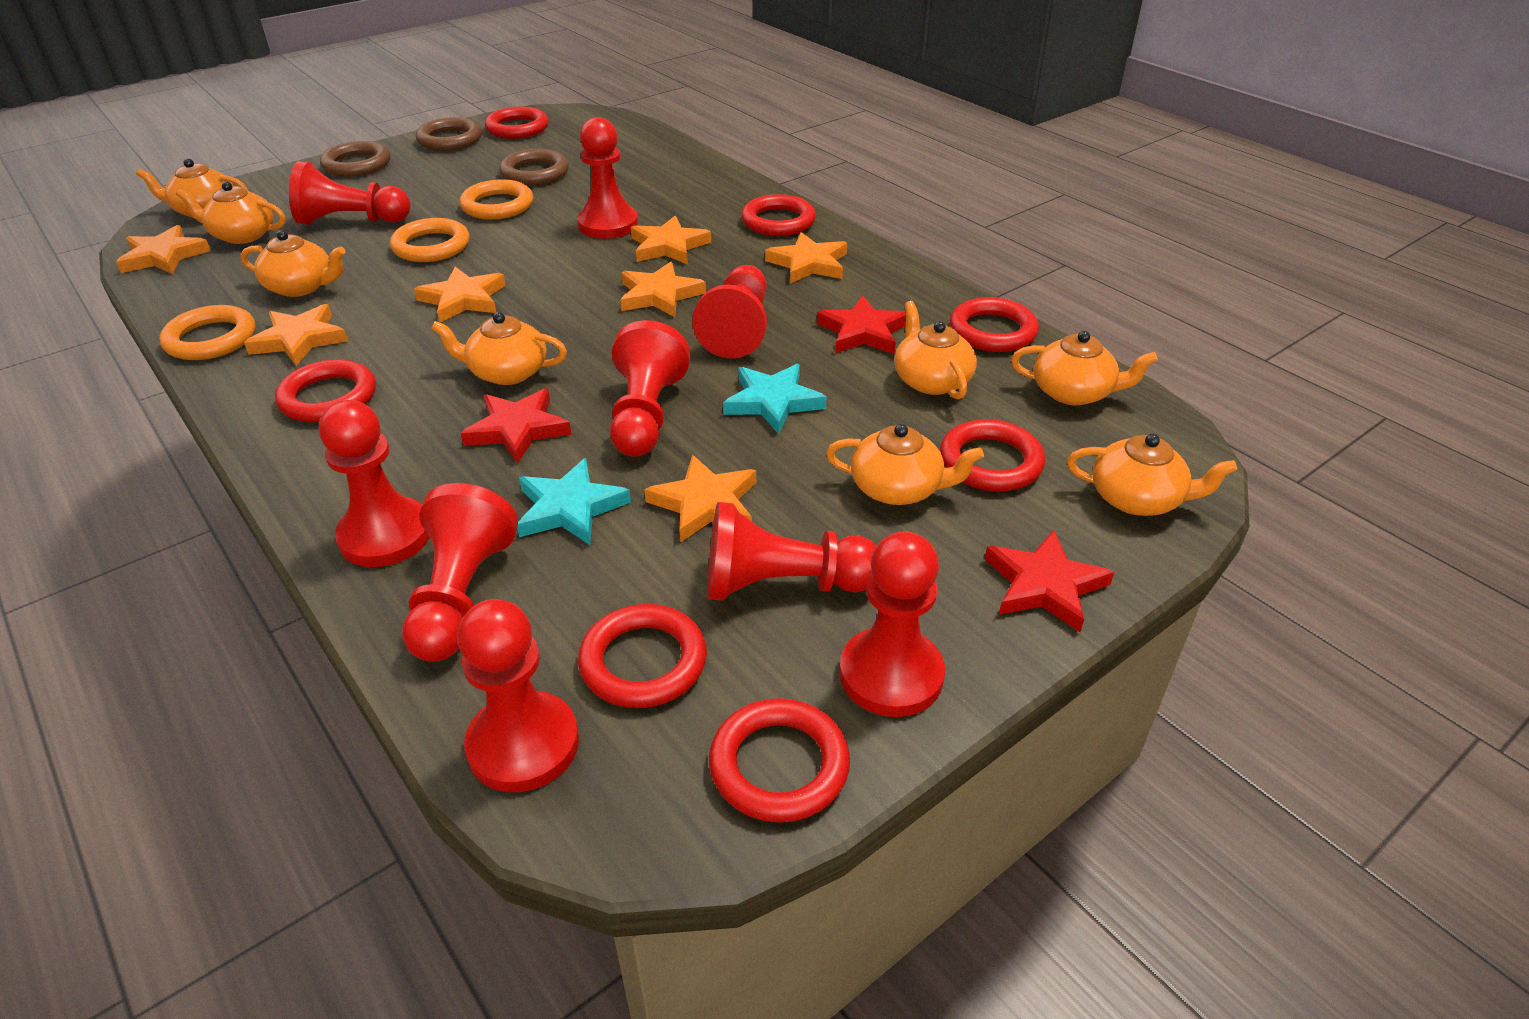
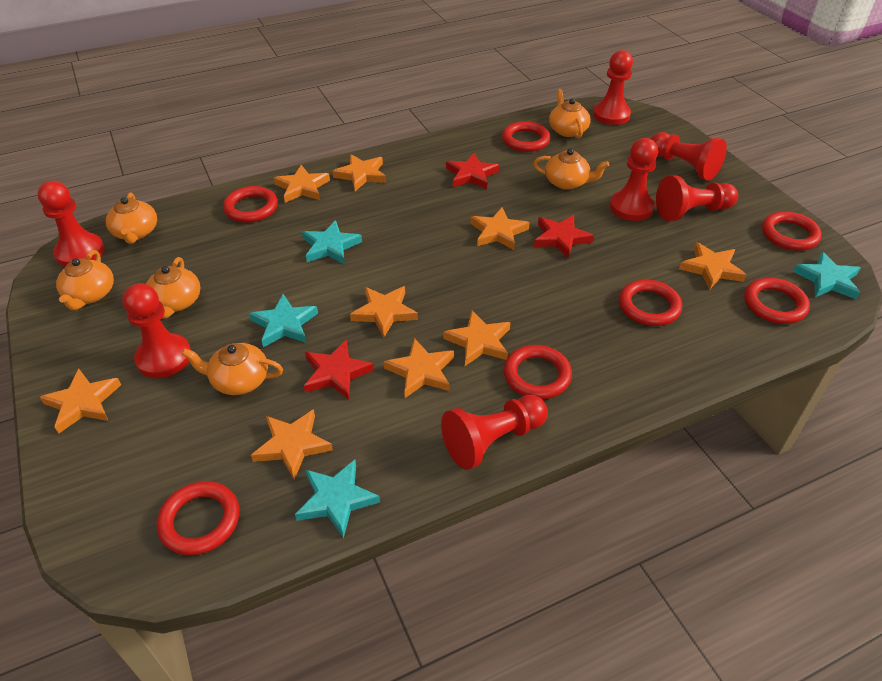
brown ring: 3 -> 0
orange ring: 3 -> 0
orange star: 7 -> 9
orange teapot: 8 -> 6
red pawn: 9 -> 7
turquoise star: 2 -> 4

